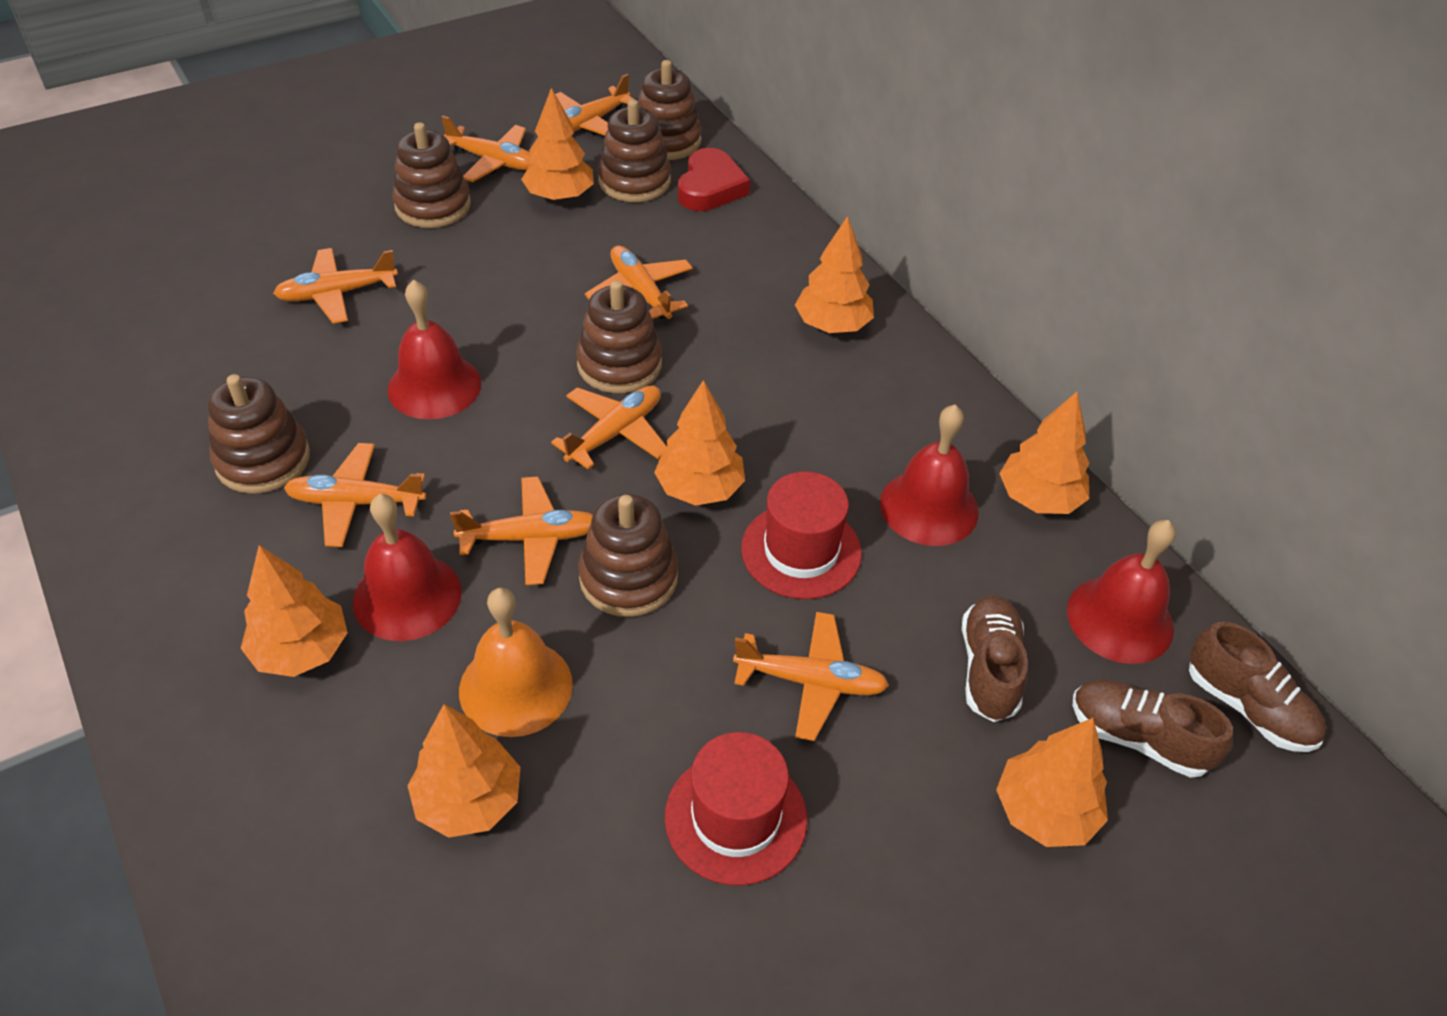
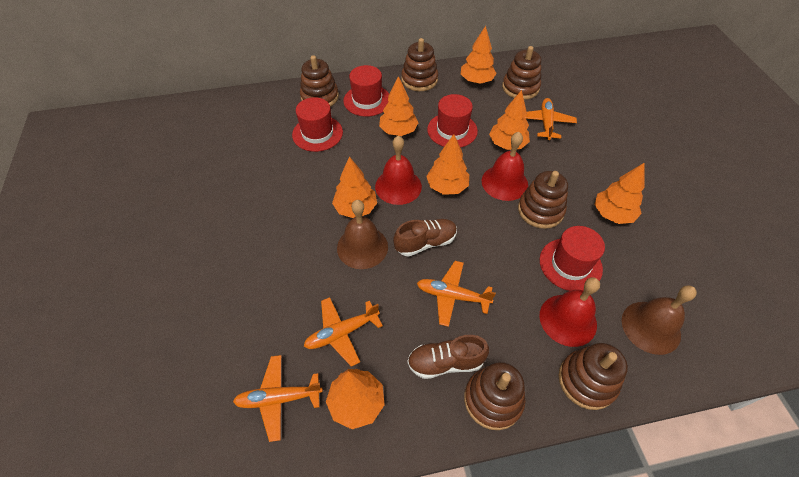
brown bell: 0 -> 2
brown shoe: 3 -> 2
orange bell: 1 -> 0
orange plane: 8 -> 4
red bell: 4 -> 3
red hat: 2 -> 4
red heart: 1 -> 0

